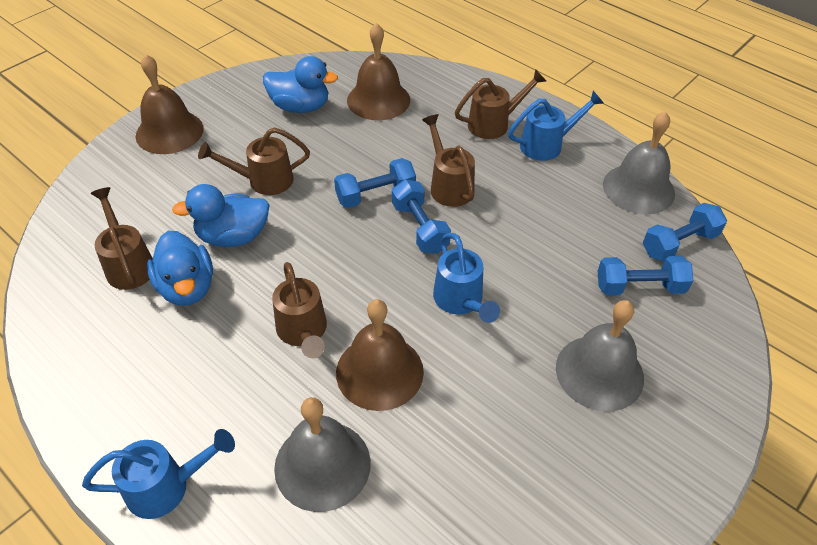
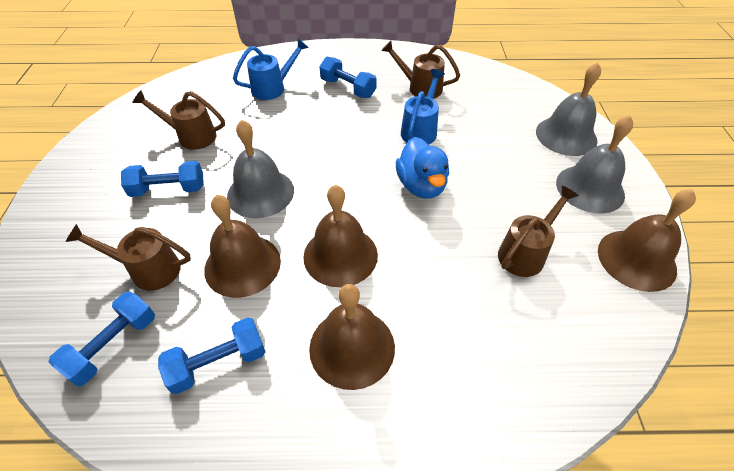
blue duck: 3 -> 1
blue watering can: 3 -> 2
brown bell: 3 -> 4
brown watering can: 5 -> 4

